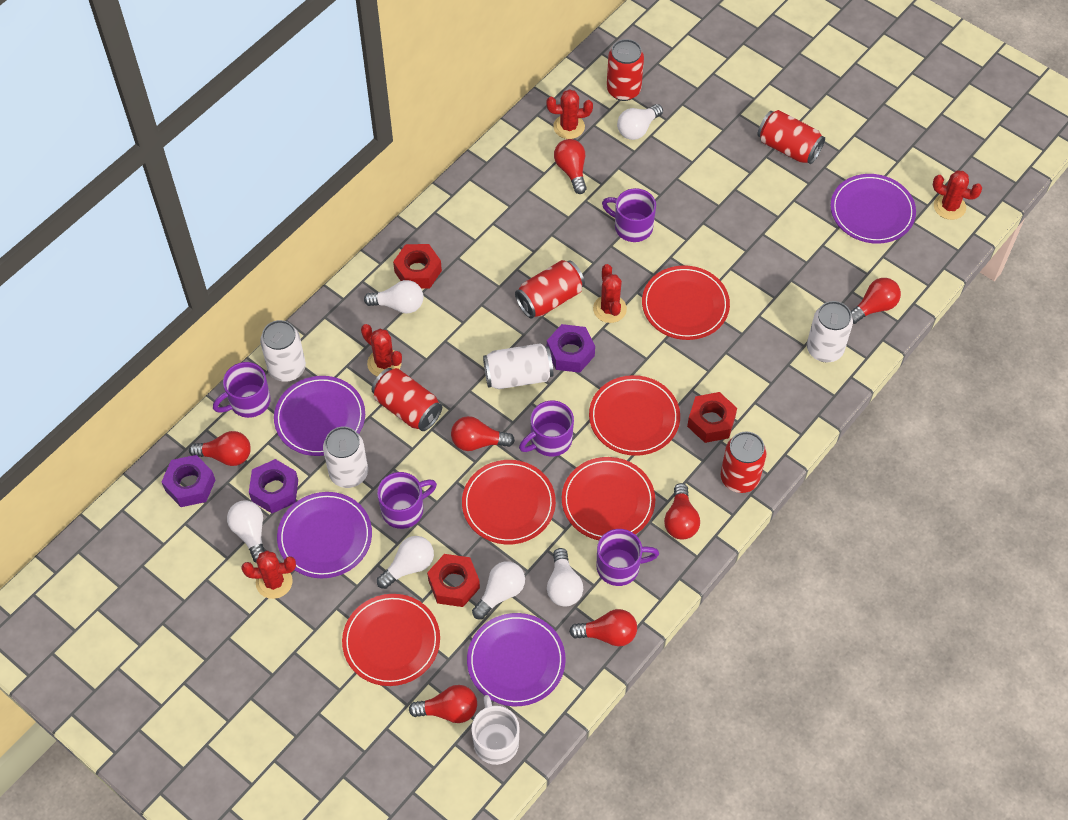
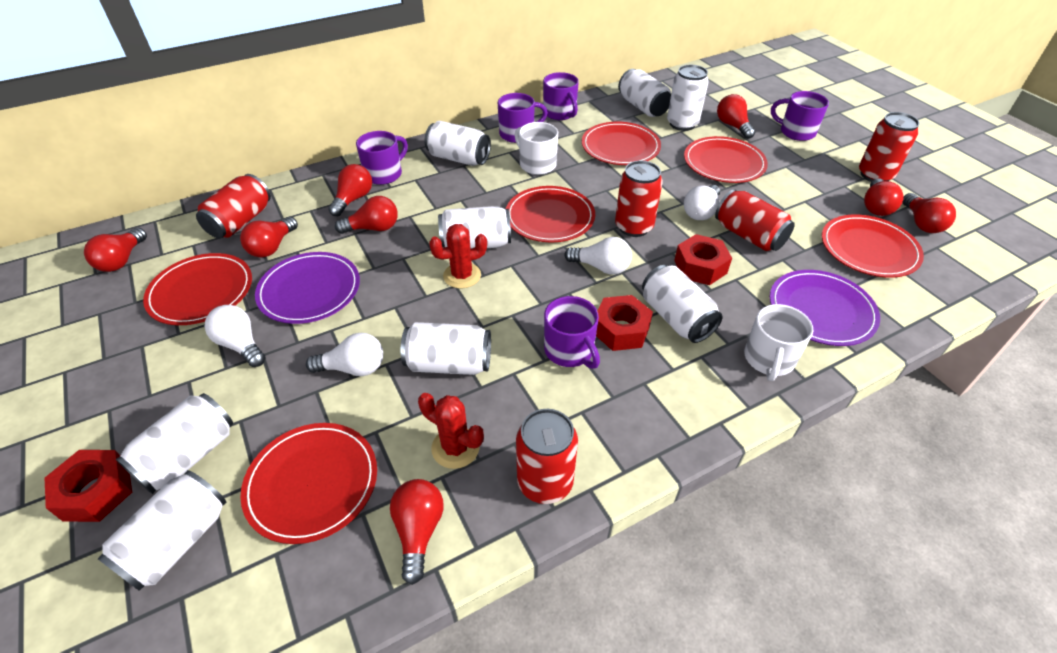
purple nut: 3 -> 0
purple plate: 4 -> 2
red cactus: 5 -> 2
red light bulb: 7 -> 8
red plate: 5 -> 6
white can: 4 -> 8
white light bulb: 6 -> 4
white mug: 1 -> 2

